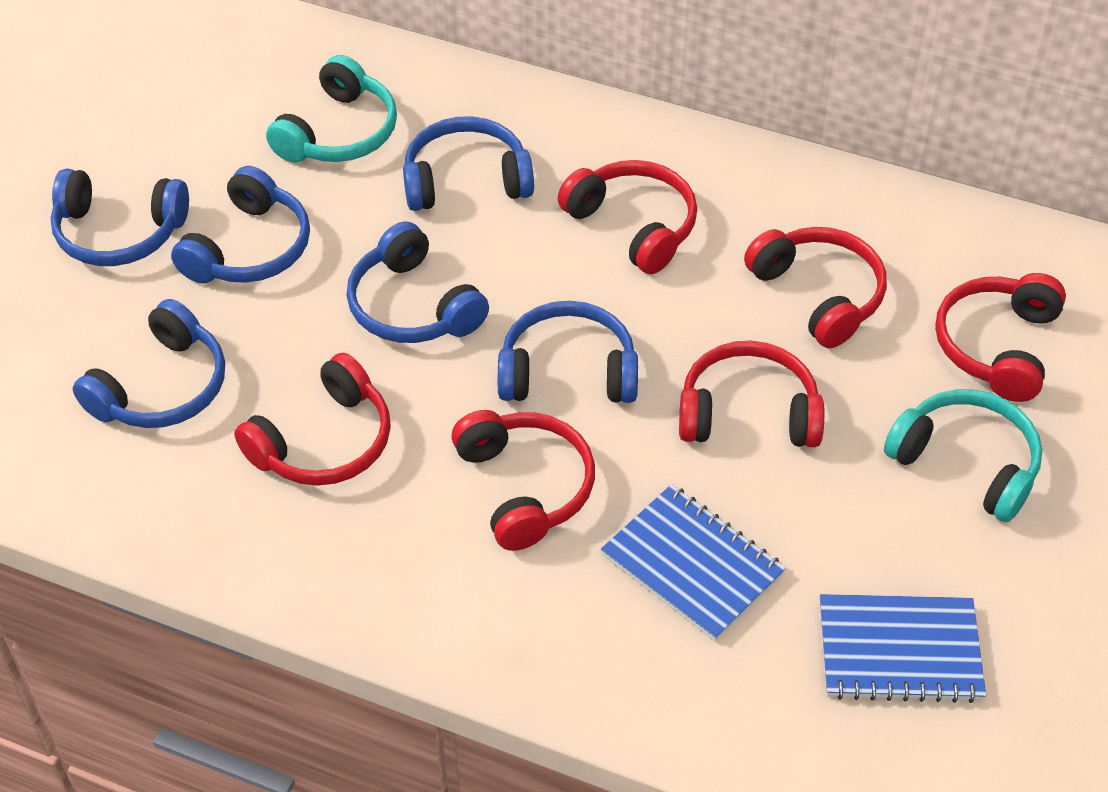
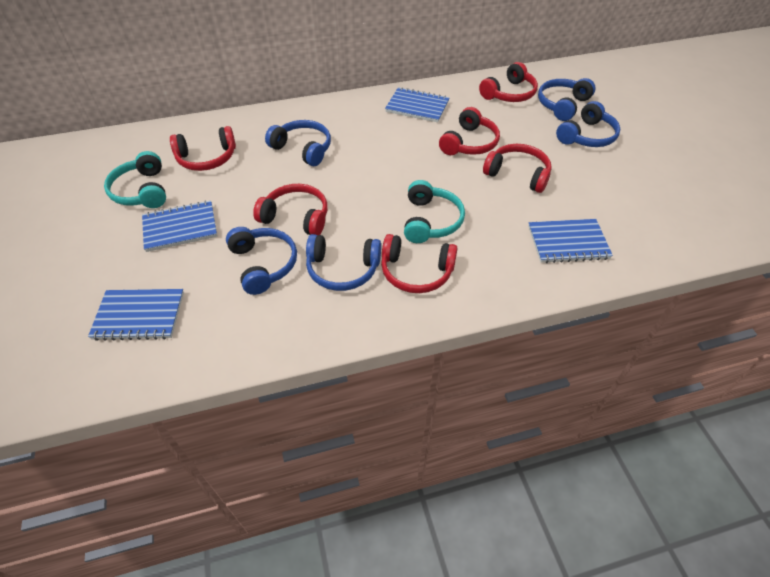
blue headphones: 6 -> 5
blue notebook: 2 -> 4

